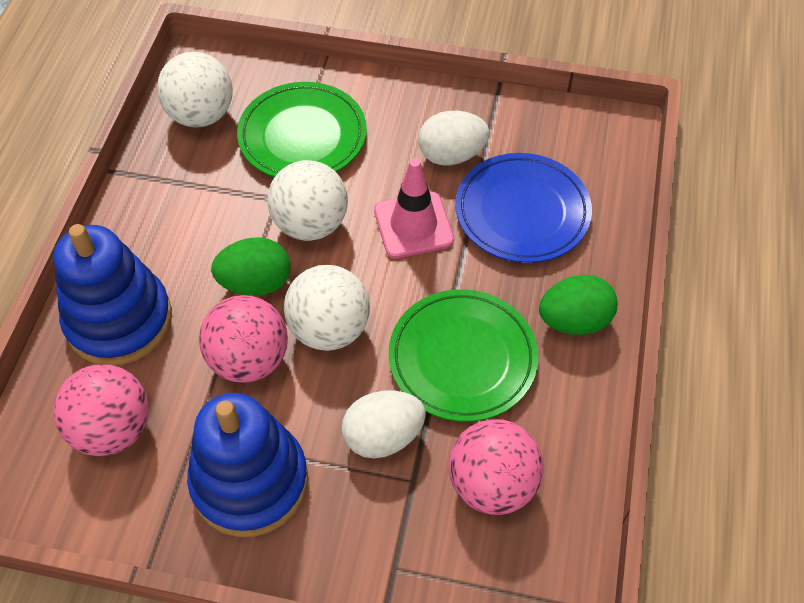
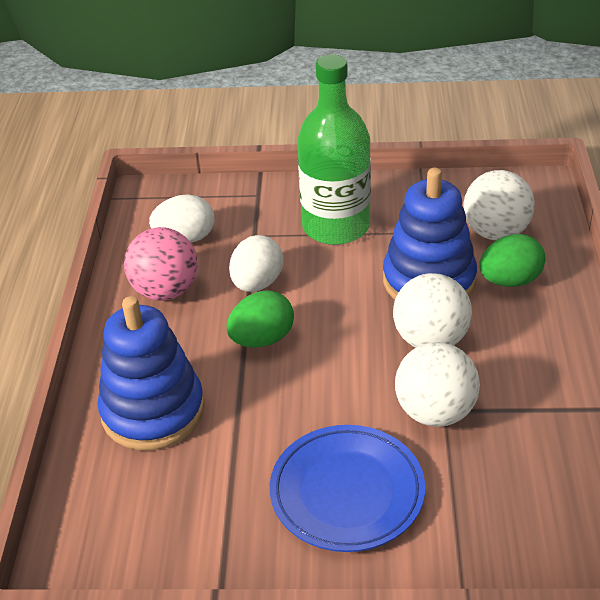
green bottle: 0 -> 1
green plate: 2 -> 0
pink ball: 3 -> 1
pink traffic cone: 1 -> 0

